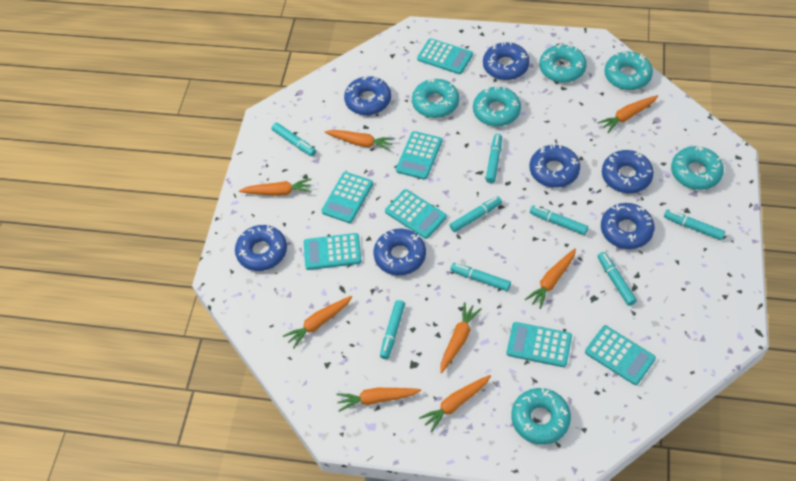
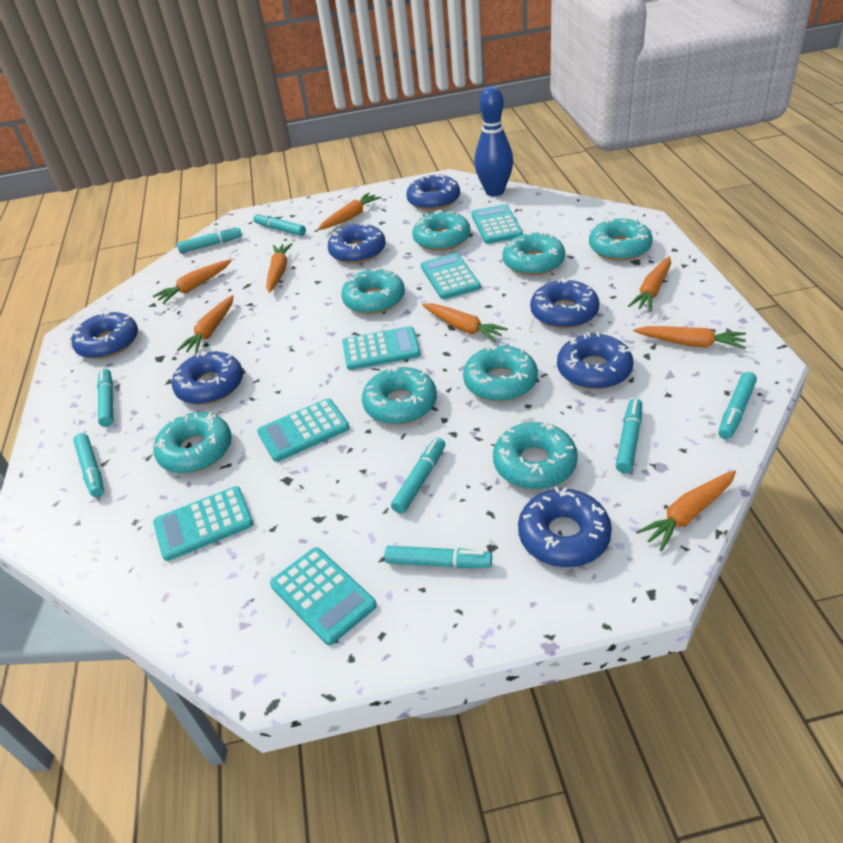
blue bowling pin: 0 -> 1
turquoise calculator: 7 -> 6
turquoise donut: 6 -> 8

